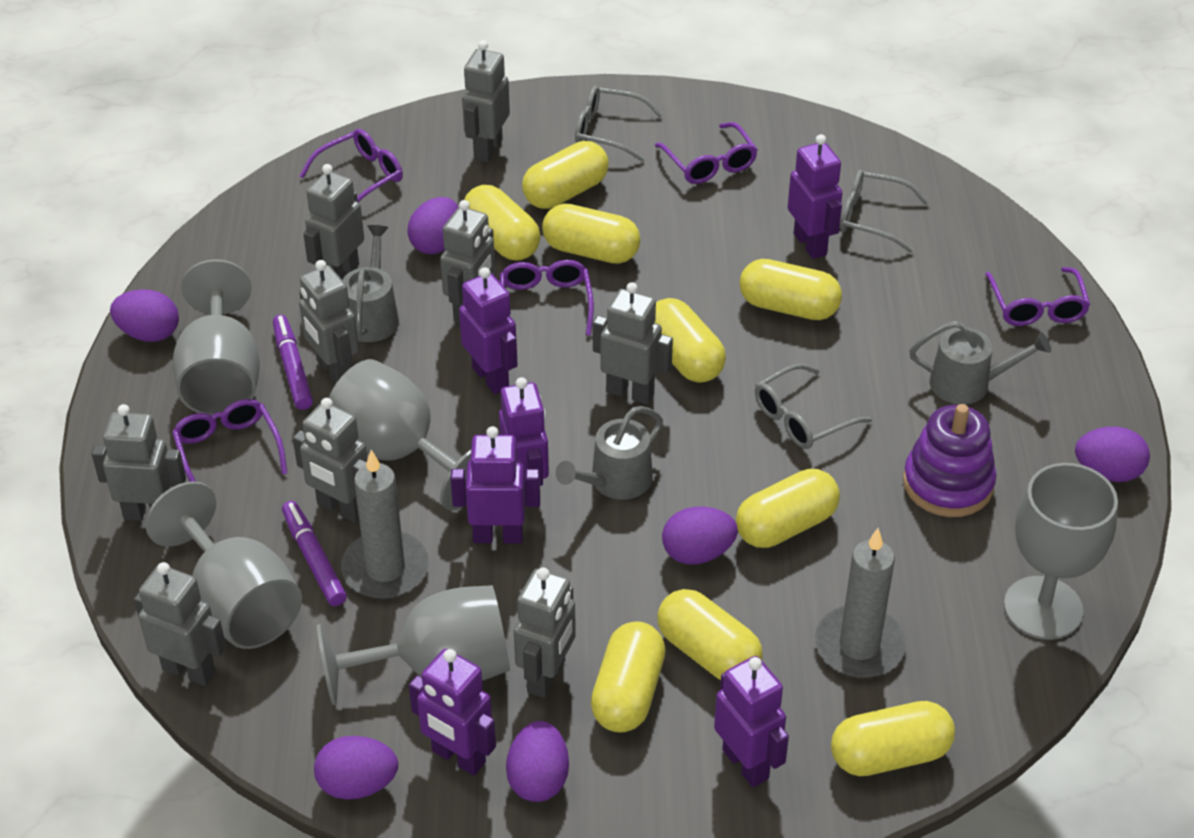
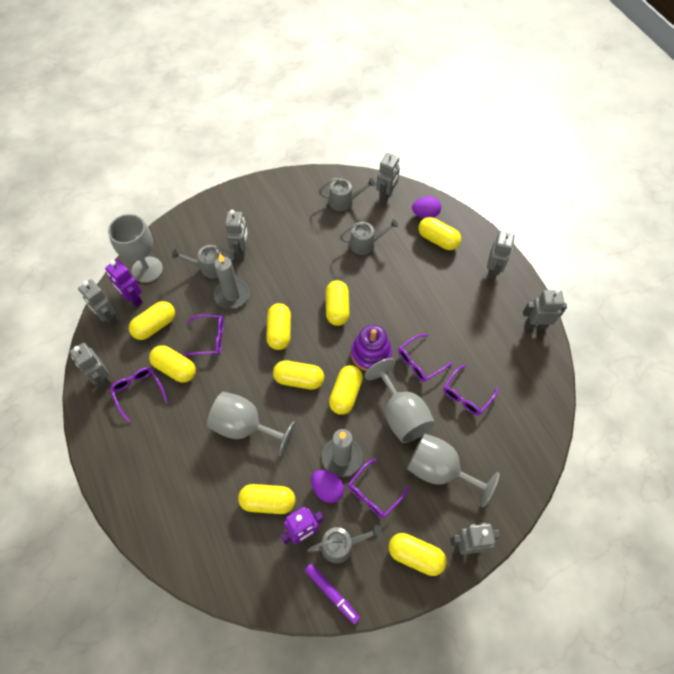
grey glasses: 3 -> 0
grey goblet: 5 -> 4
grey robot: 9 -> 7
grey watering can: 3 -> 4
purple egg: 6 -> 2
purple marker: 2 -> 1
purple robot: 6 -> 2

